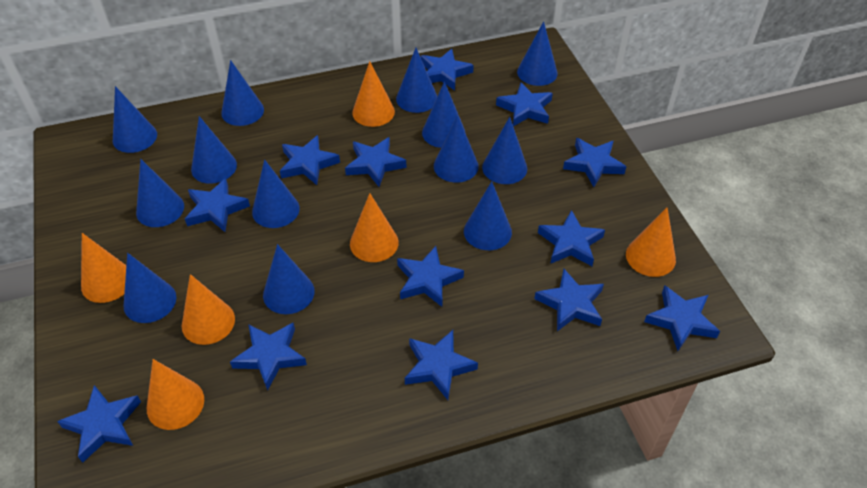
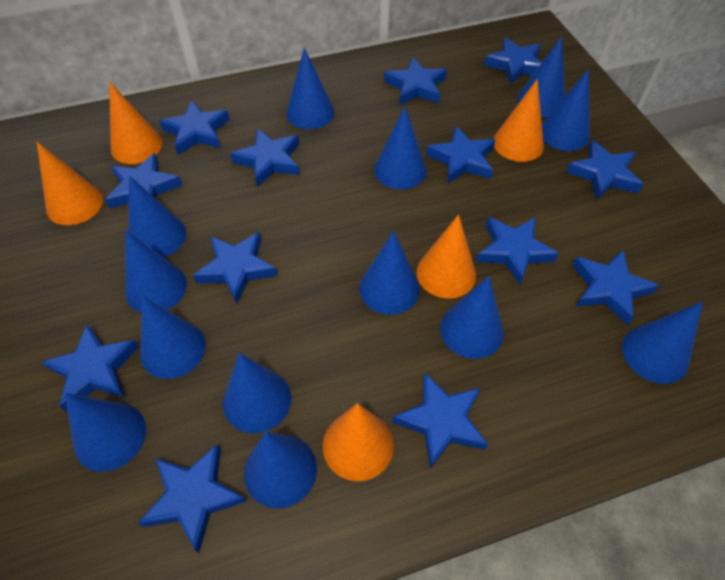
orange cone: 6 -> 5

